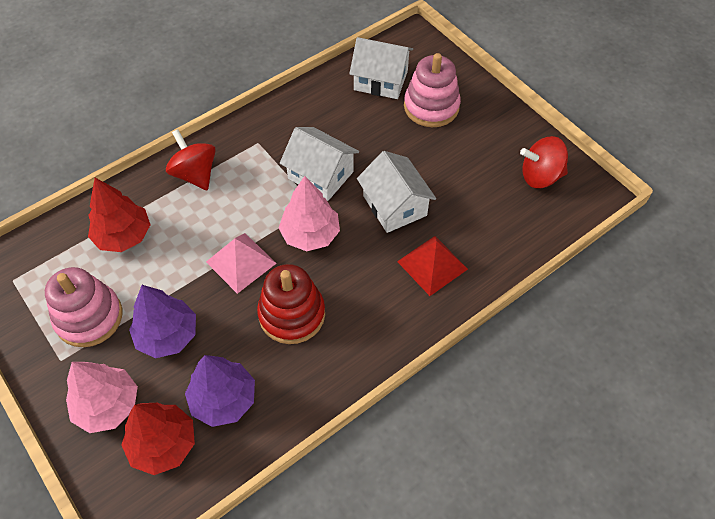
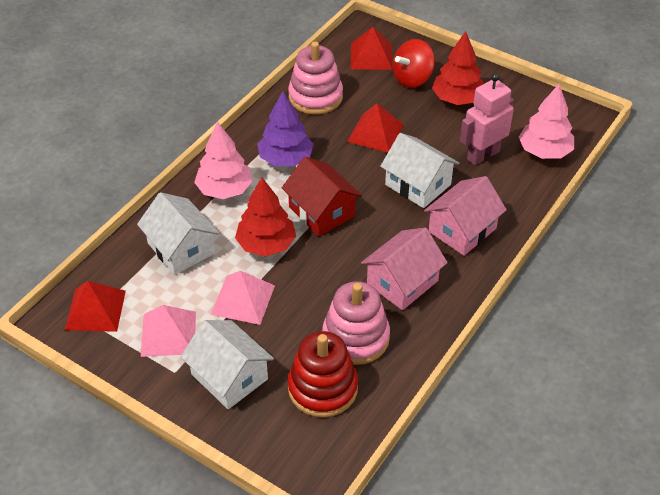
pink house: 0 -> 2
pink pyramid: 1 -> 2
pink robot: 0 -> 1
purple tree: 2 -> 1
red house: 0 -> 1
red pyramid: 1 -> 3
red spinning top: 2 -> 1

